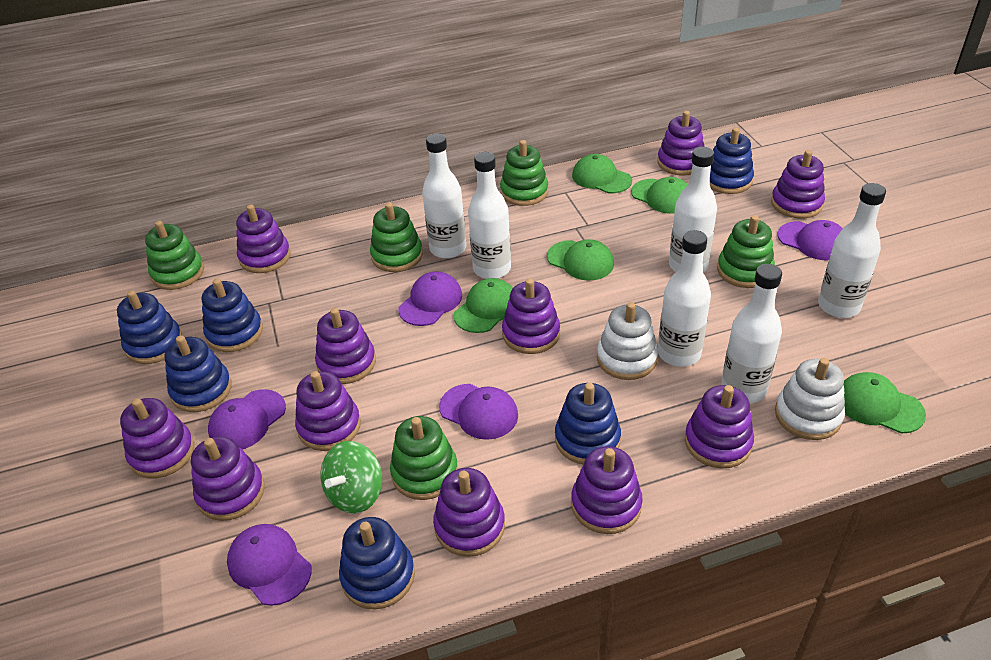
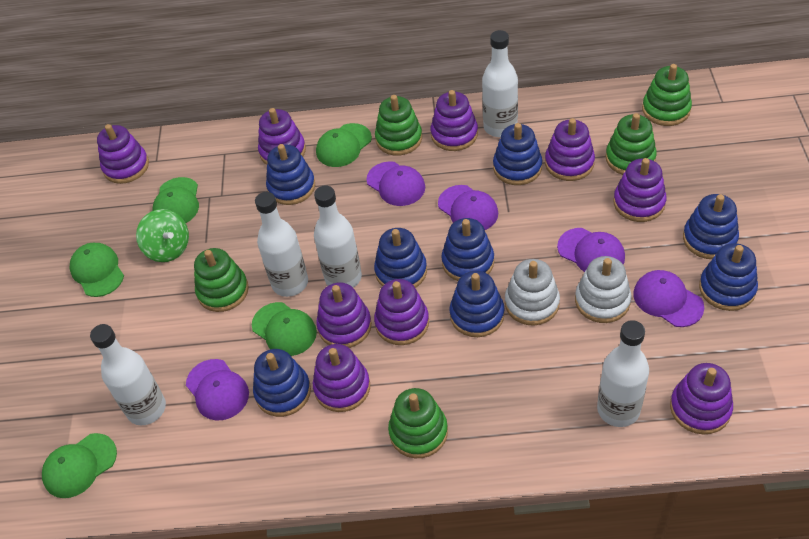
blue stacking toy: 6 -> 8
purple stacking toy: 11 -> 9
white bottle: 6 -> 5

